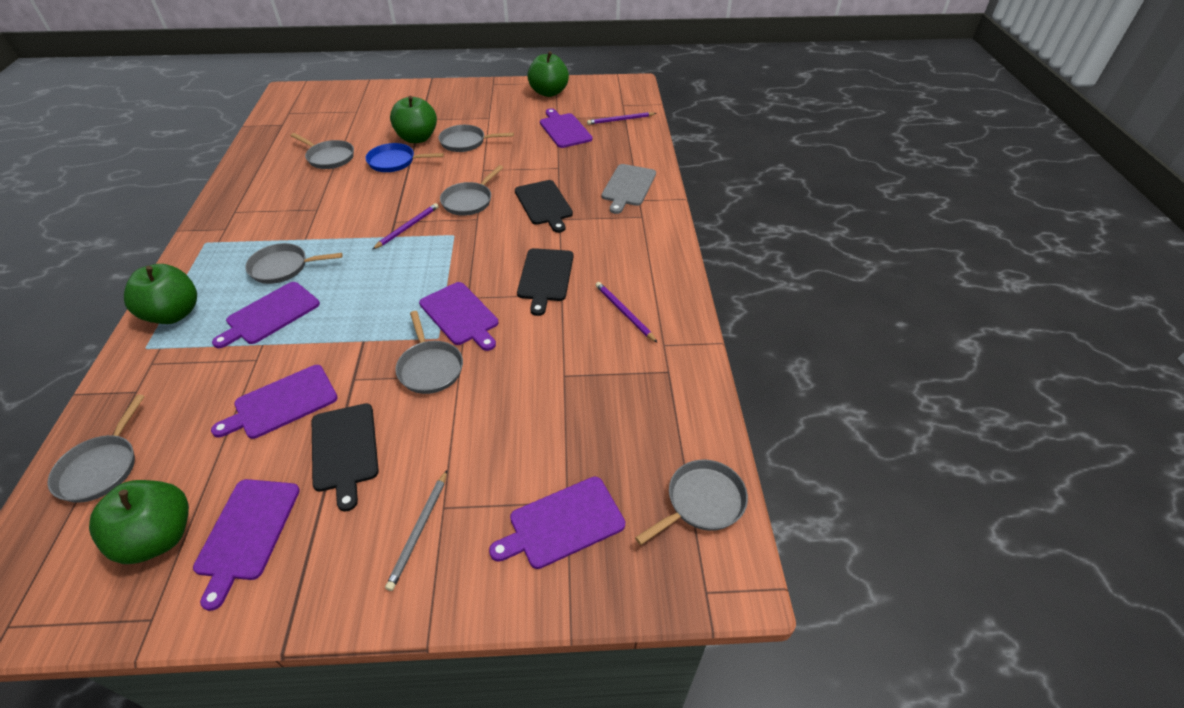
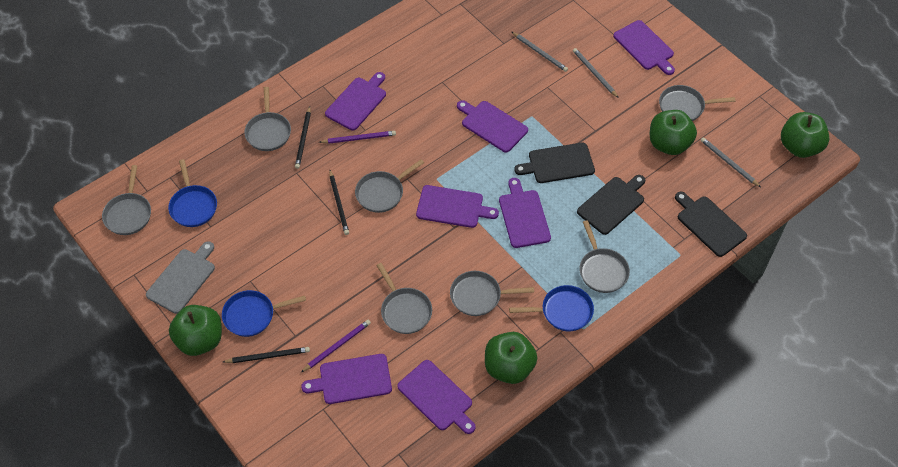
black pencil: 0 -> 3
blue pan: 1 -> 3
grey pencil: 1 -> 3
purple cutting board: 6 -> 7
purple pencil: 3 -> 2

